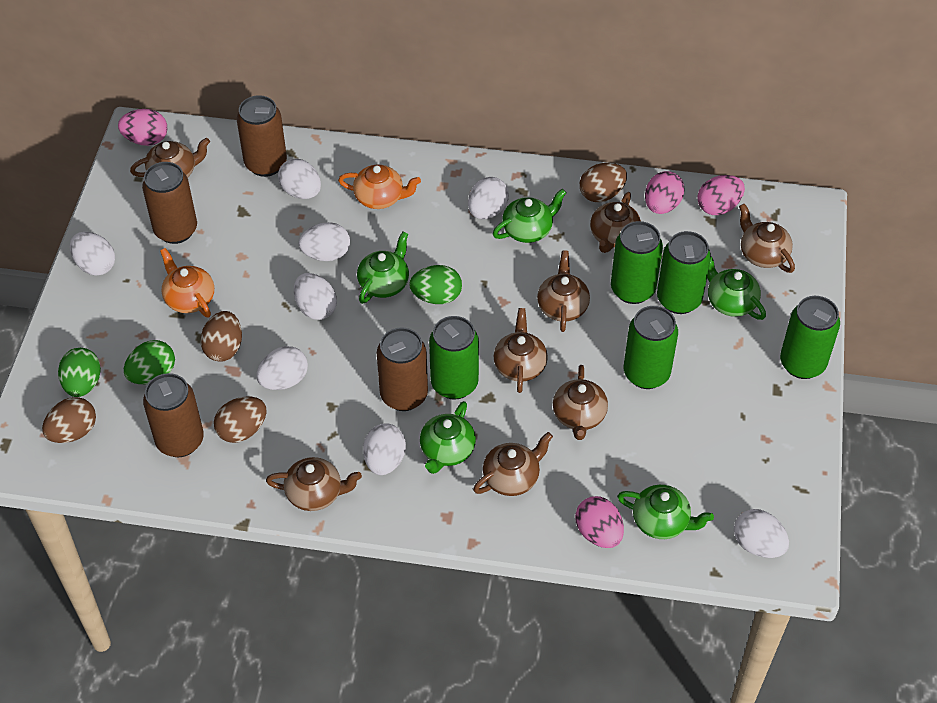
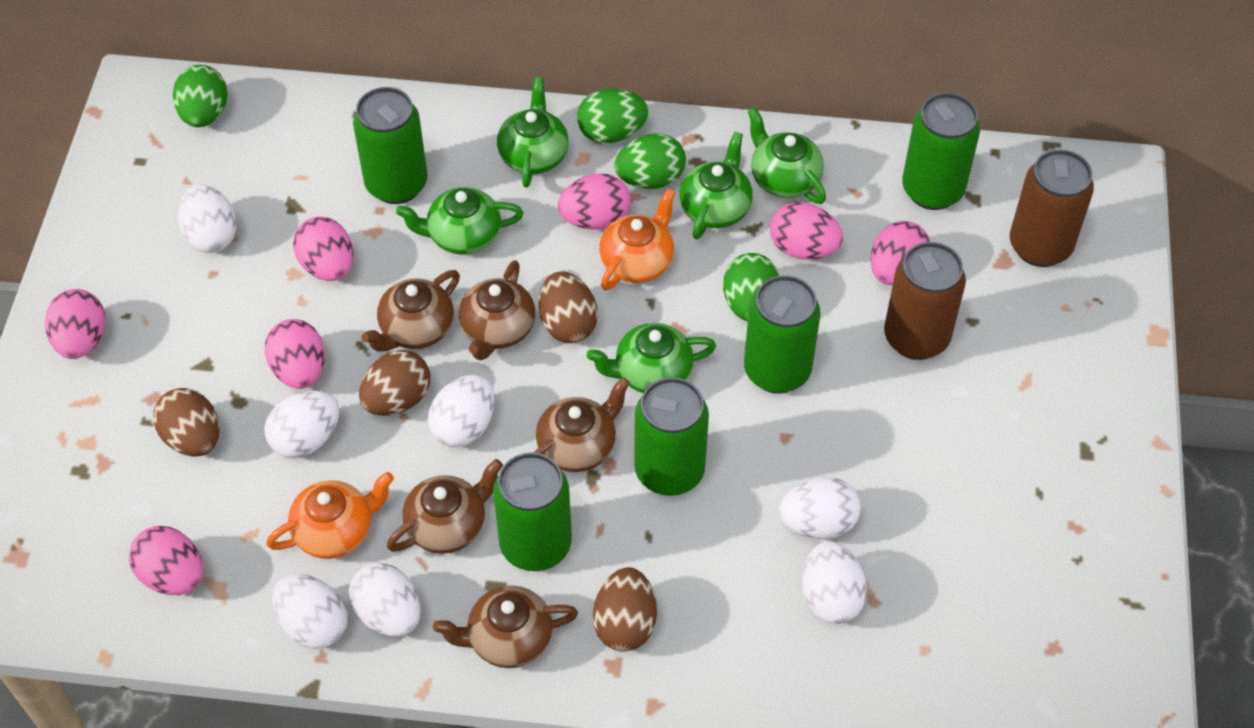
brown can: 4 -> 2
brown teapot: 8 -> 5
green egg: 3 -> 4
pink egg: 4 -> 7
white egg: 8 -> 7

